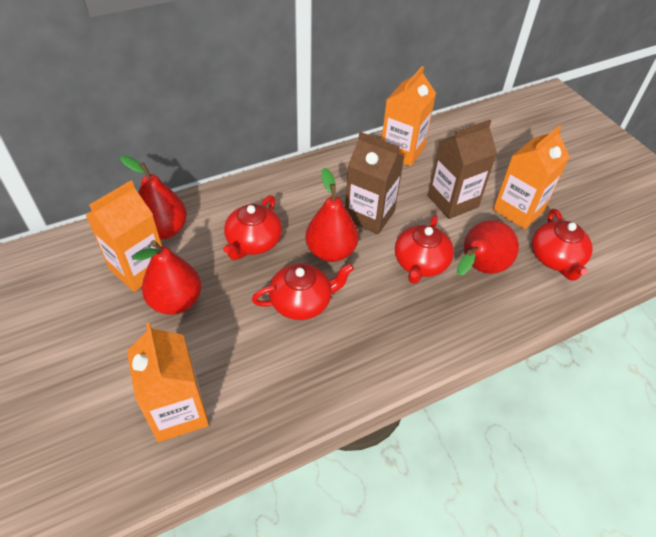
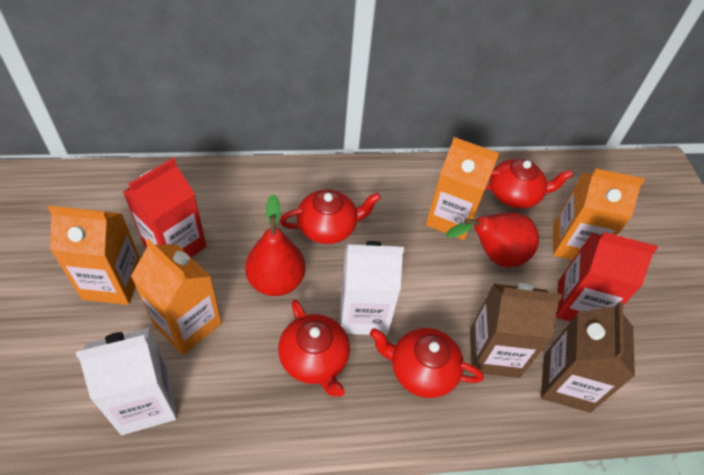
red carton: 0 -> 2
red pear: 4 -> 2
white carton: 0 -> 2

